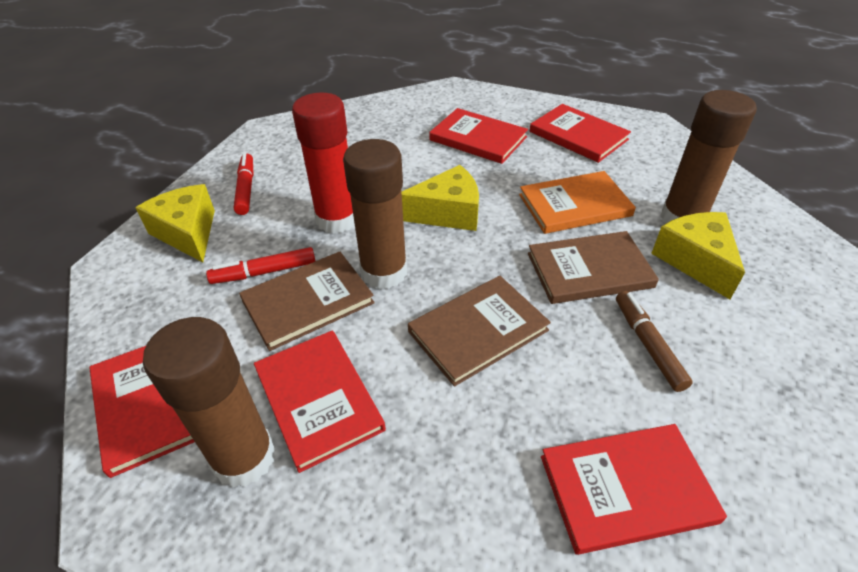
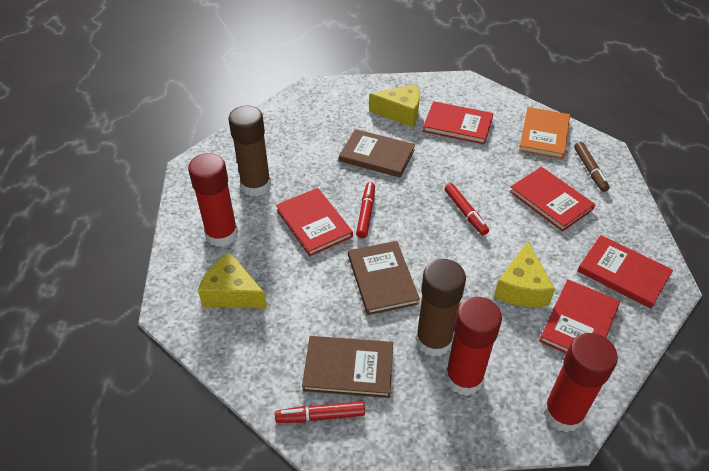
brown glue stick: 3 -> 2
red glue stick: 1 -> 3
red marker: 2 -> 3

